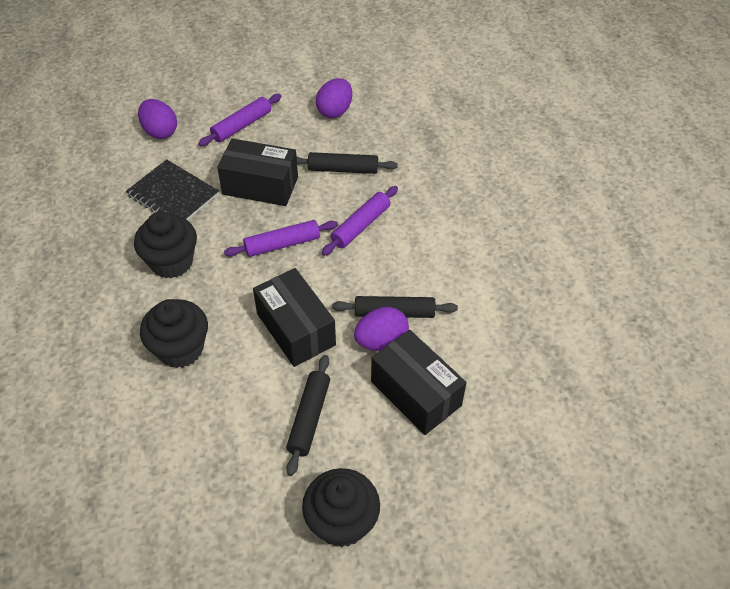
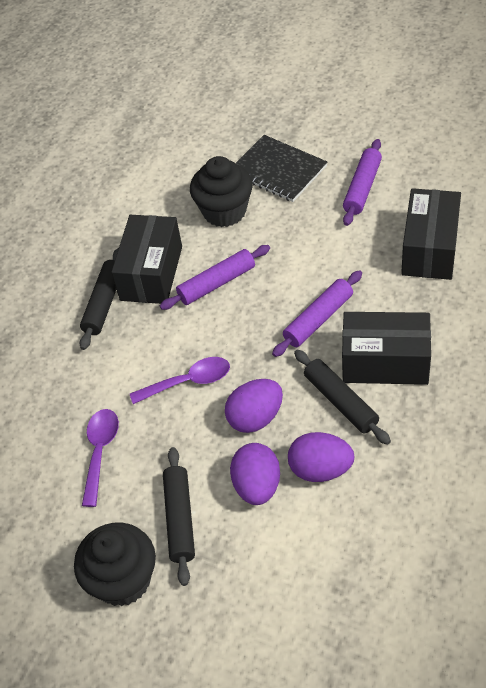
black cupcake: 3 -> 2
purple spoon: 0 -> 2

